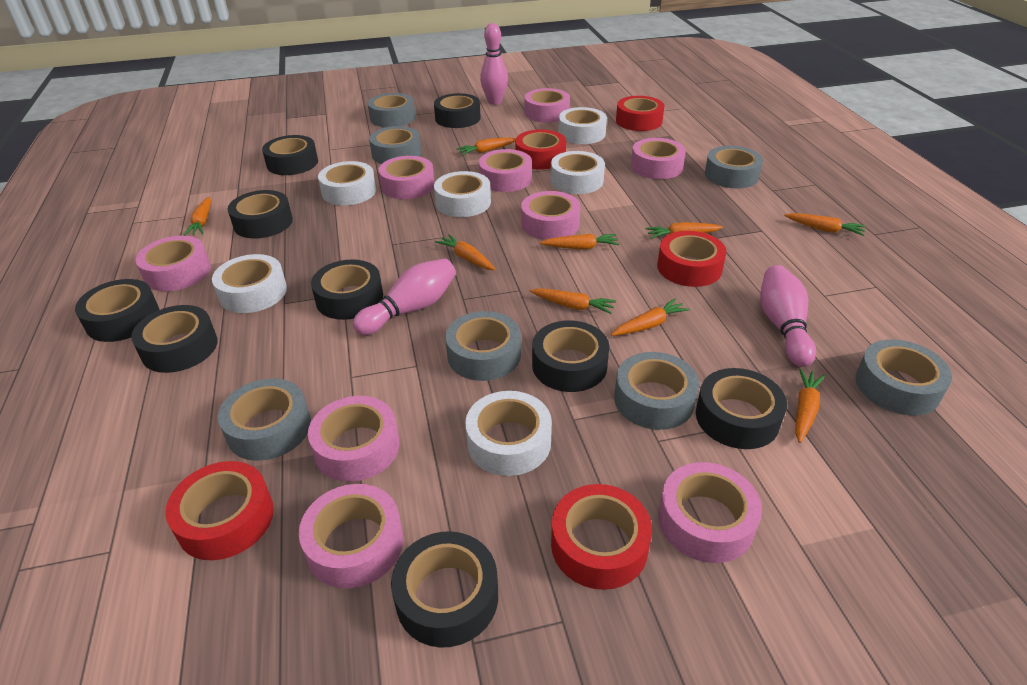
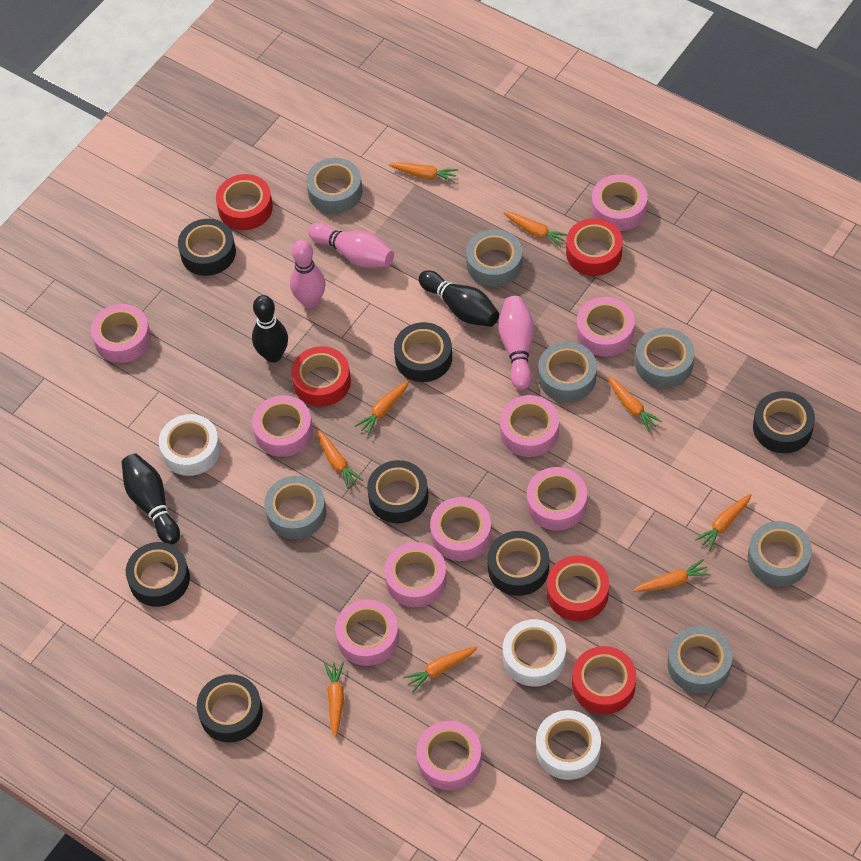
black bowling pin: 0 -> 3
black tape: 9 -> 7
pink tape: 9 -> 10
white tape: 6 -> 3

